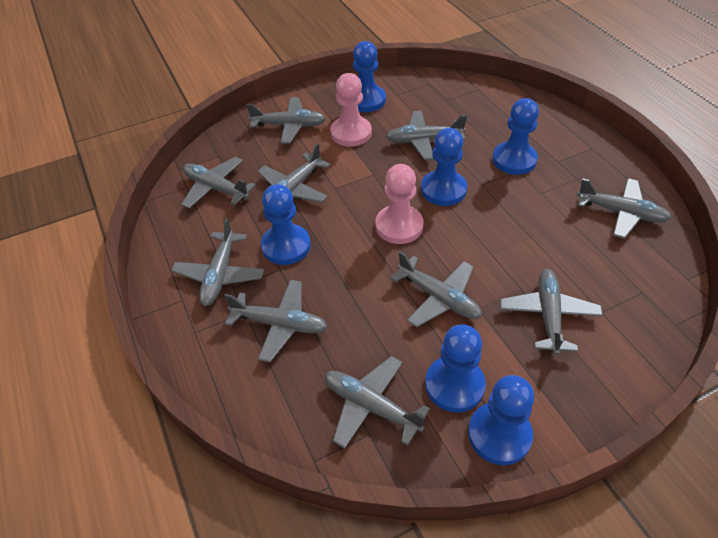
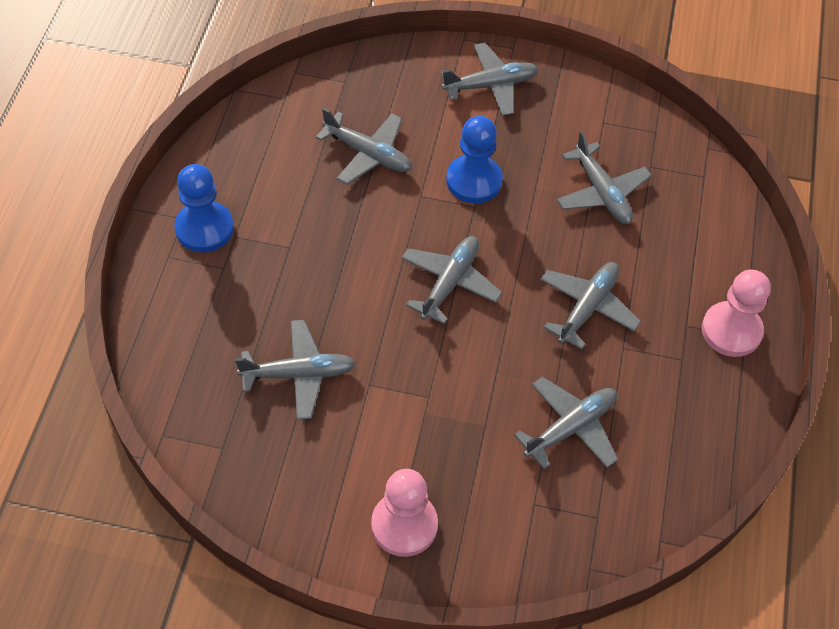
blue pawn: 6 -> 2
grey plane: 10 -> 7

